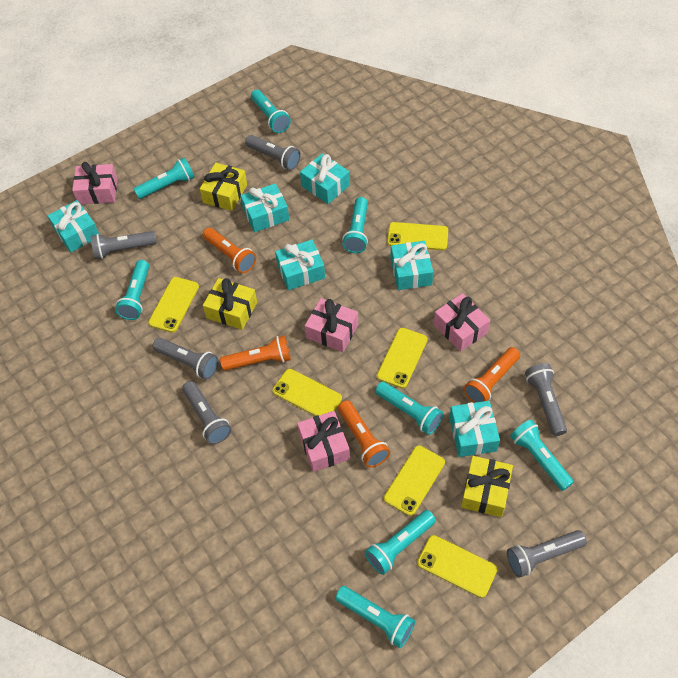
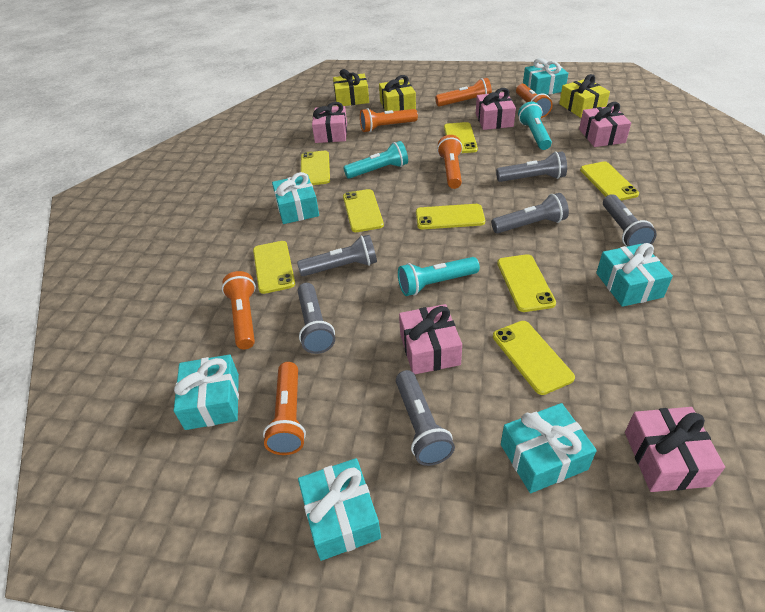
orange flashlight: 4 -> 6
pink gift: 4 -> 5
turquoise flashlight: 8 -> 3
yellow phone: 6 -> 8

